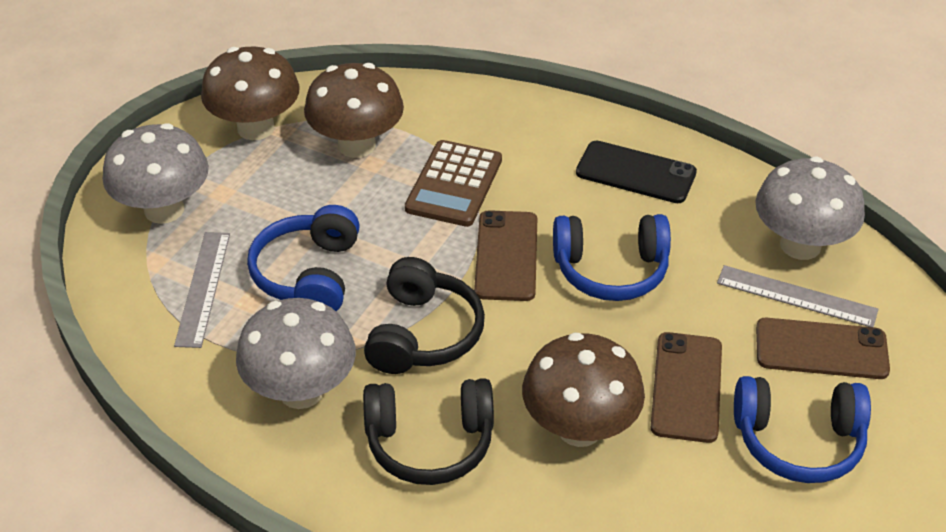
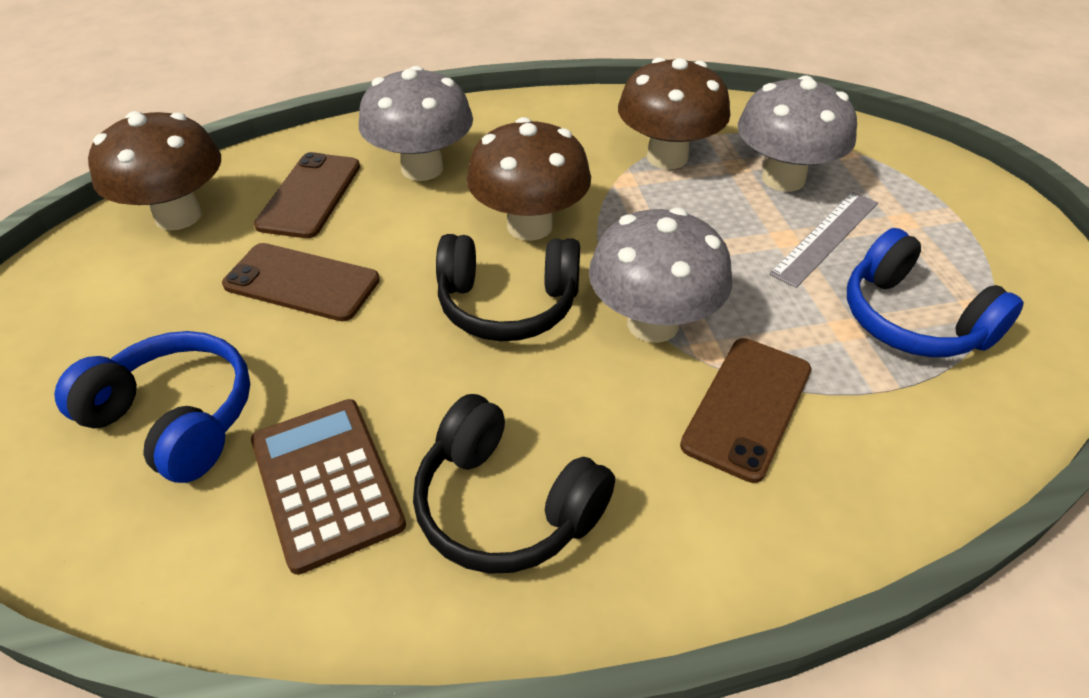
black phone: 1 -> 0
blue headphones: 3 -> 2
grey ruler: 2 -> 1

